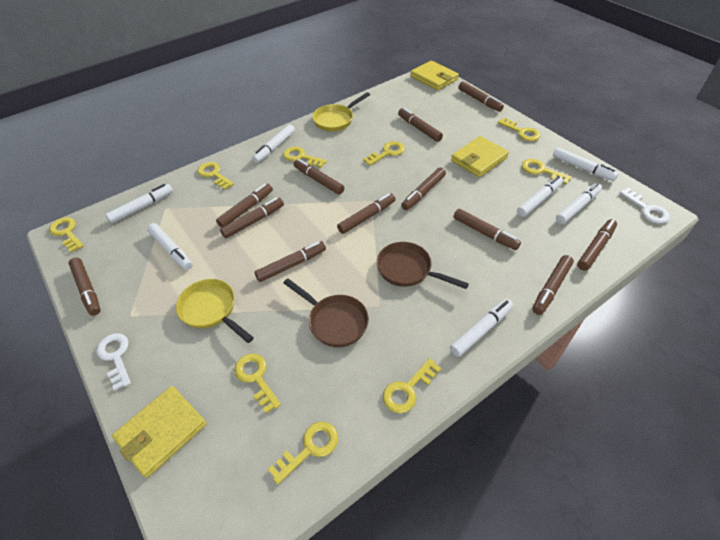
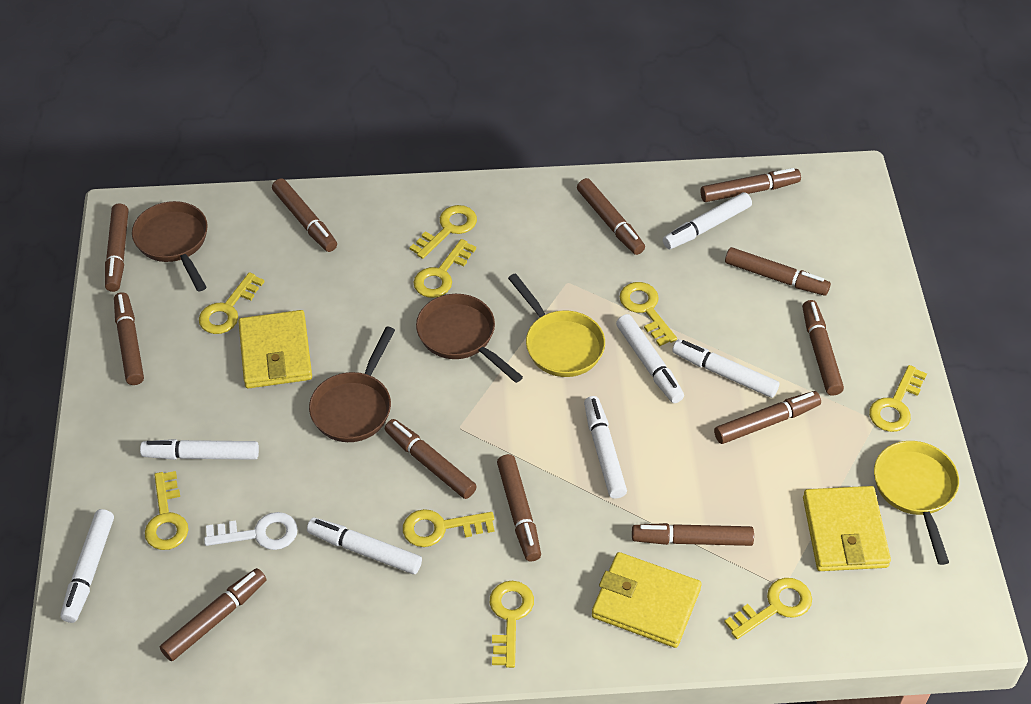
brown pan: 2 -> 3
white key: 2 -> 1

